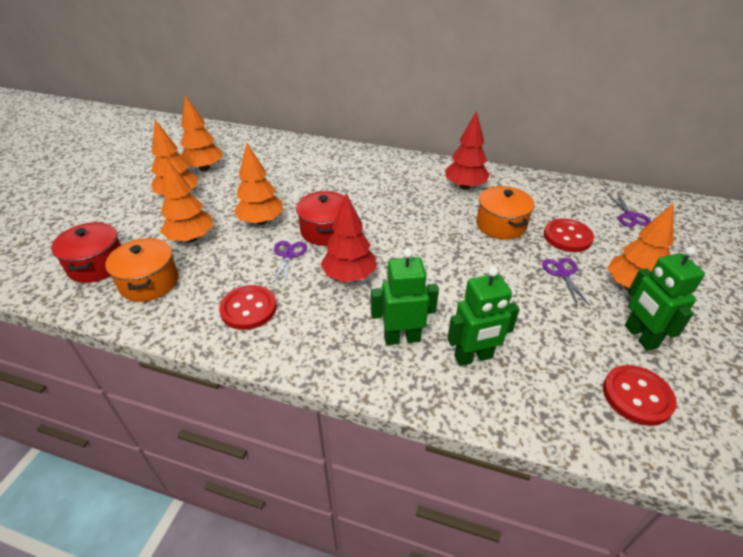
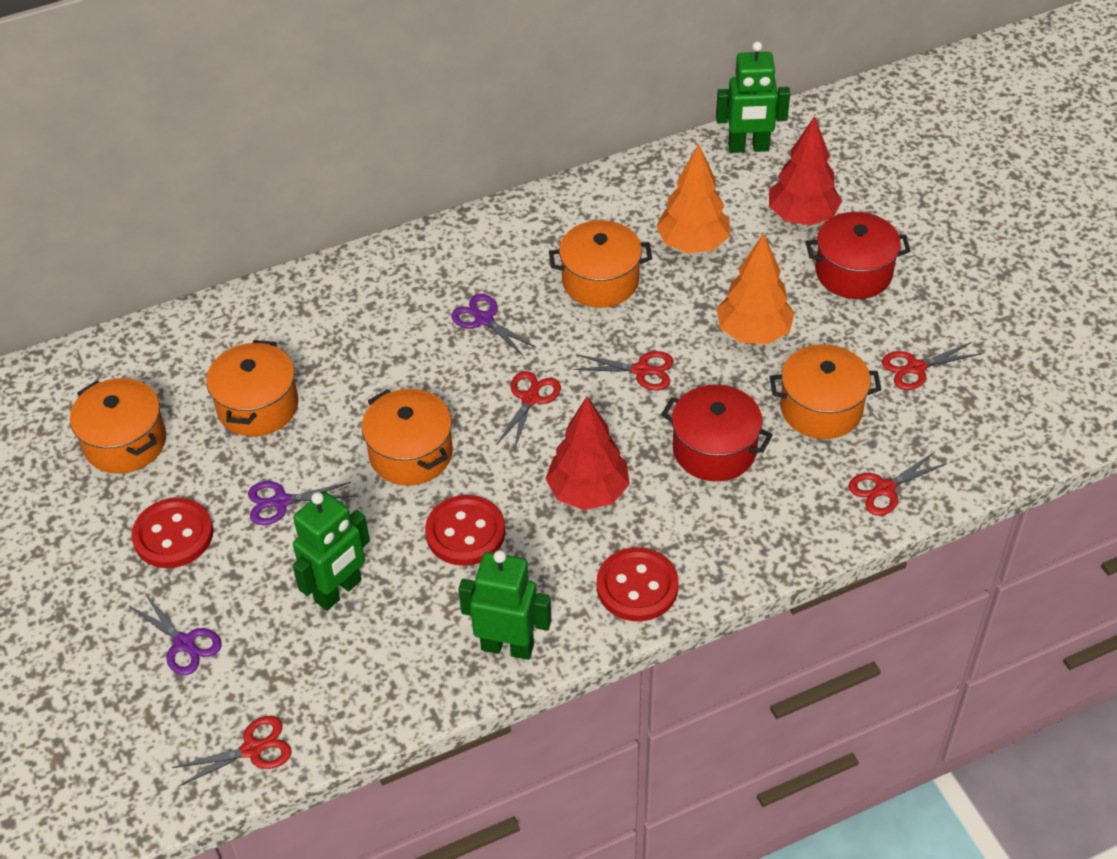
orange pot: 2 -> 5
orange tree: 5 -> 2
red scissors: 0 -> 5

